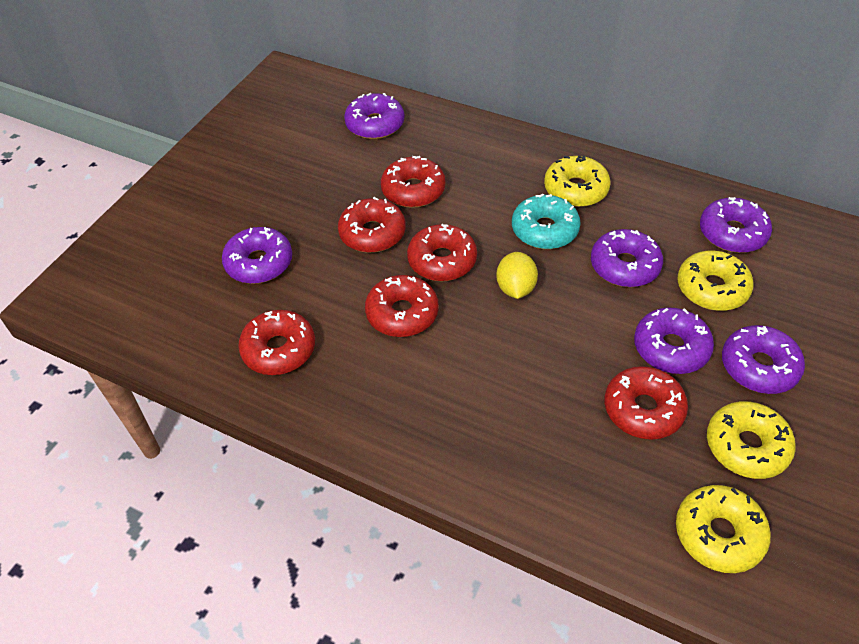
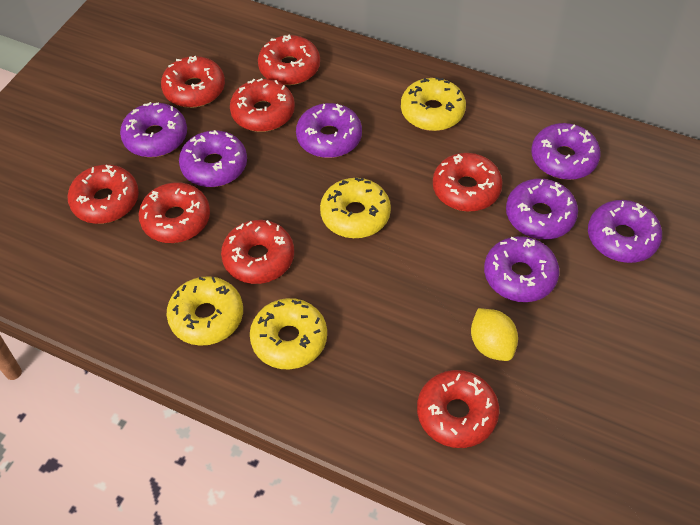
purple donut: 6 -> 7
red donut: 6 -> 8
turquoise donut: 1 -> 0

